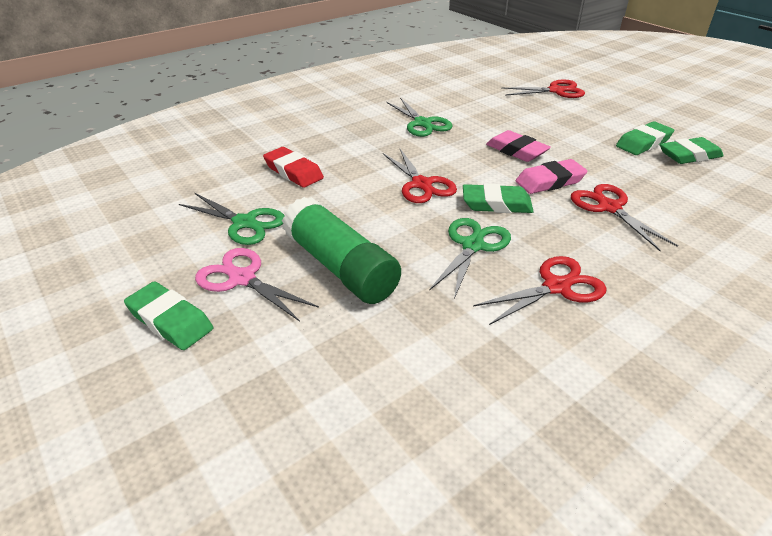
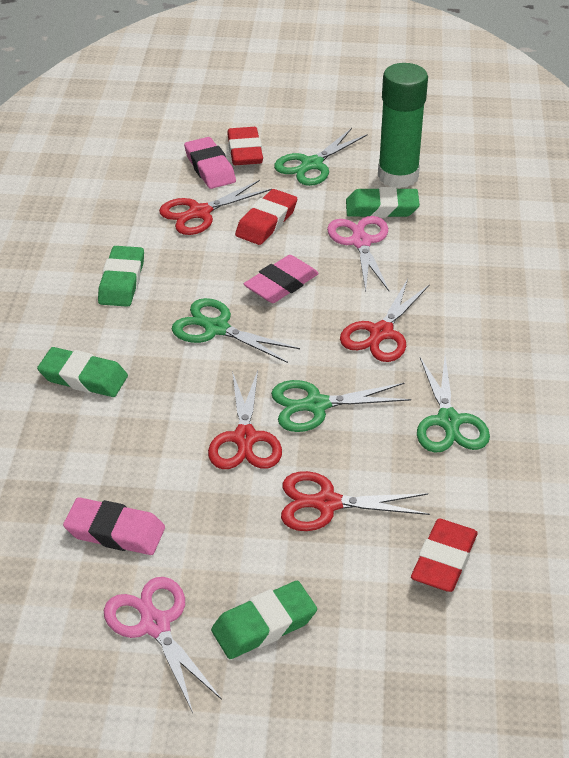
green scissors: 3 -> 4
pink eraser: 2 -> 3
pink scissors: 1 -> 2
red eraser: 1 -> 3

